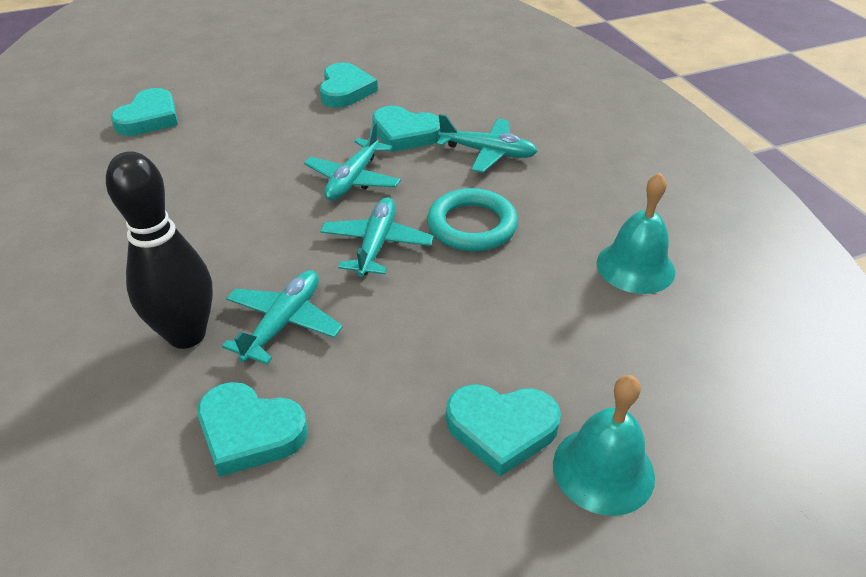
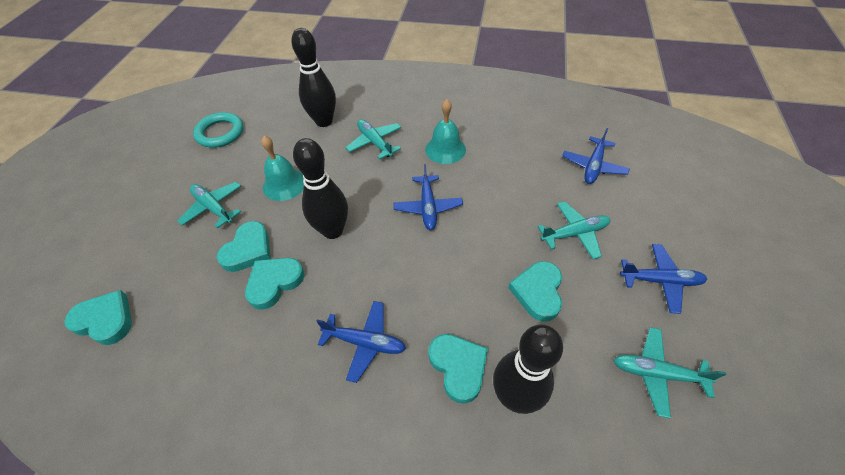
black bowling pin: 1 -> 3
blue plane: 0 -> 4

